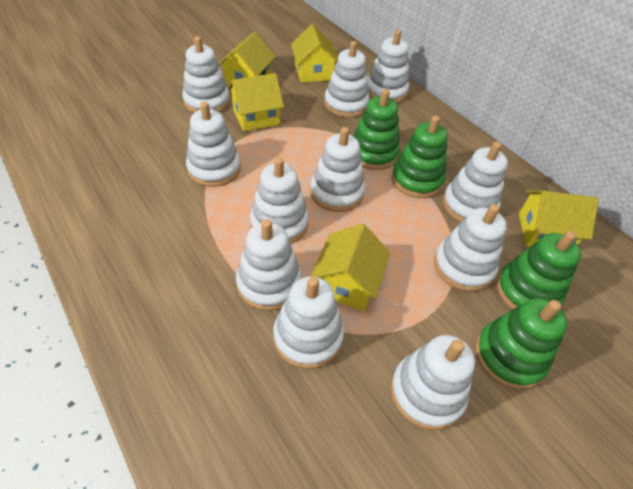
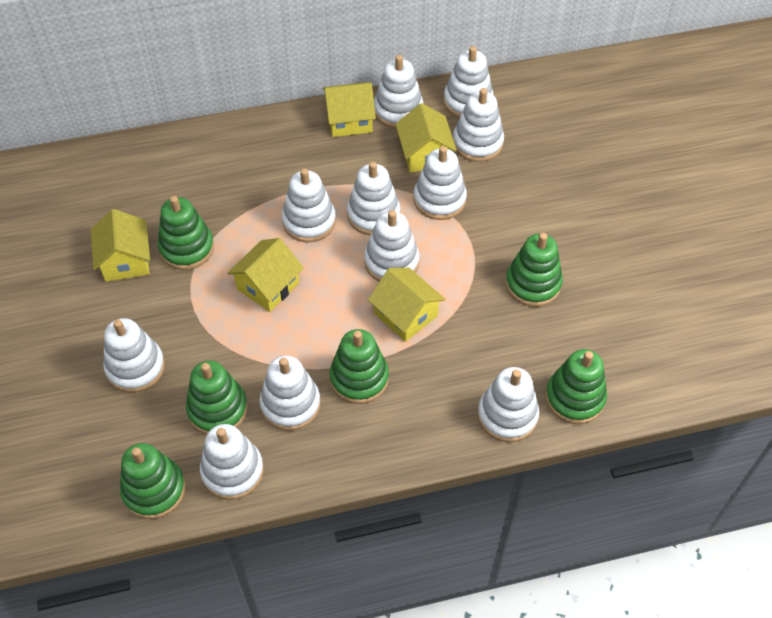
green stacking toy: 4 -> 6

